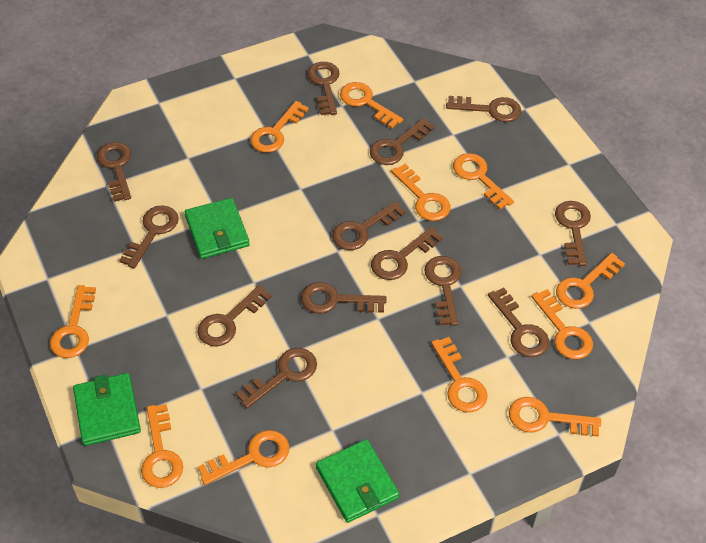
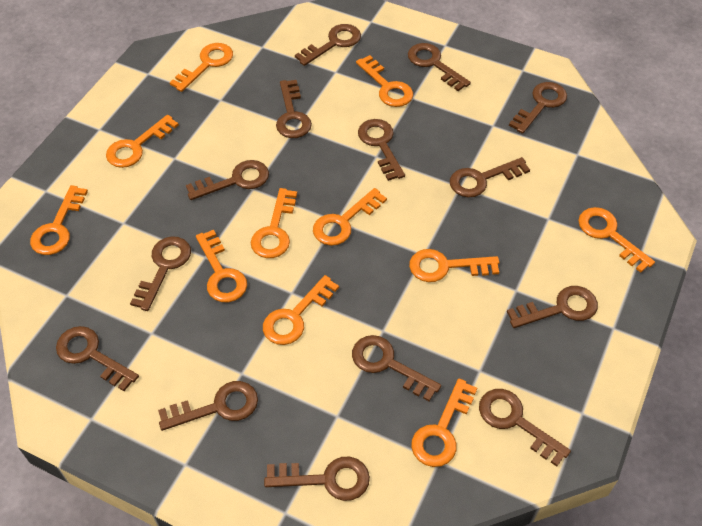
brown key: 13 -> 14
green wallet: 3 -> 0

